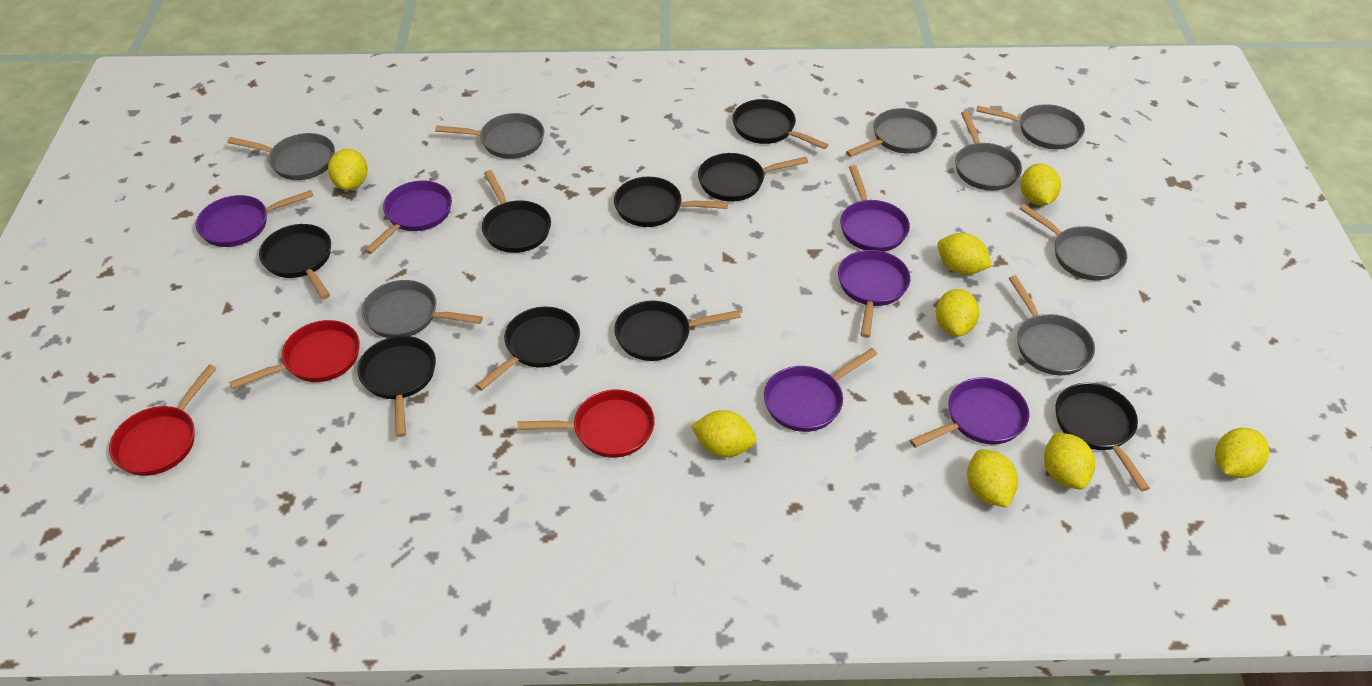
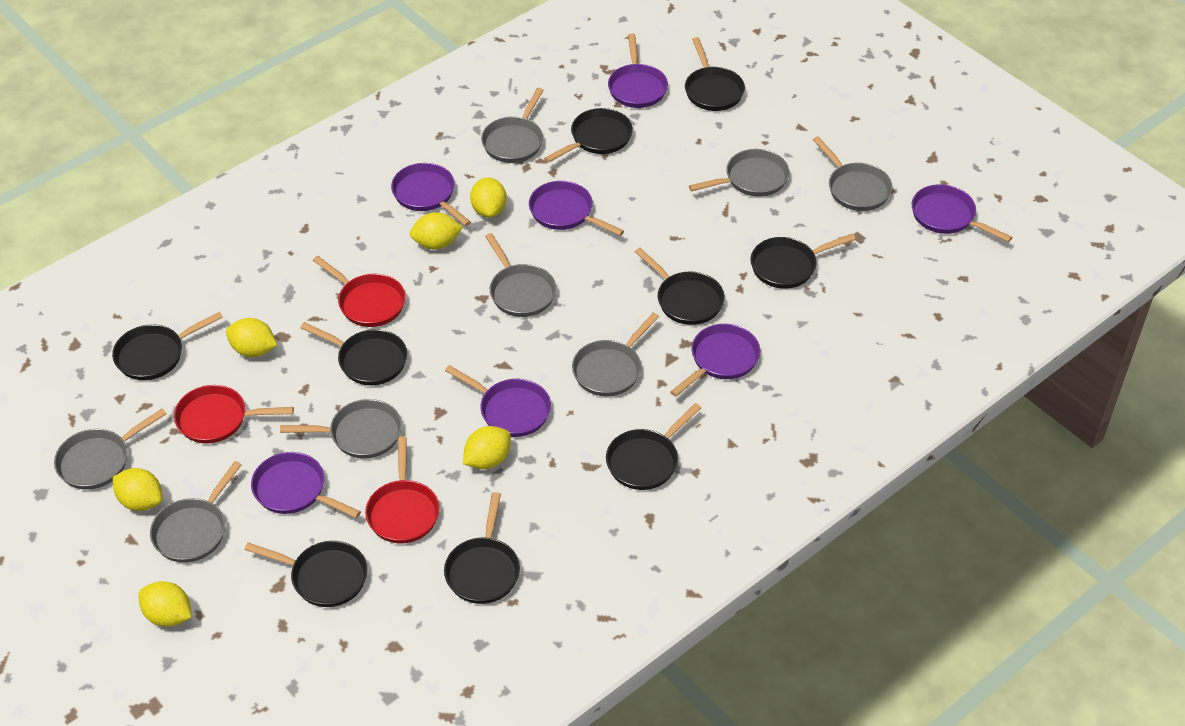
purple pan: 6 -> 7
yellow lemon: 8 -> 6

